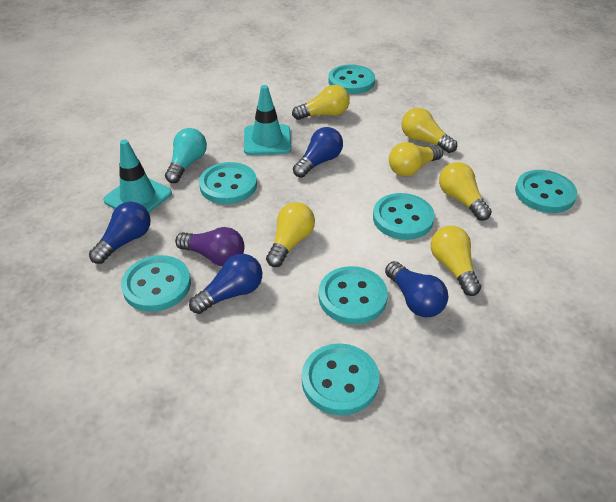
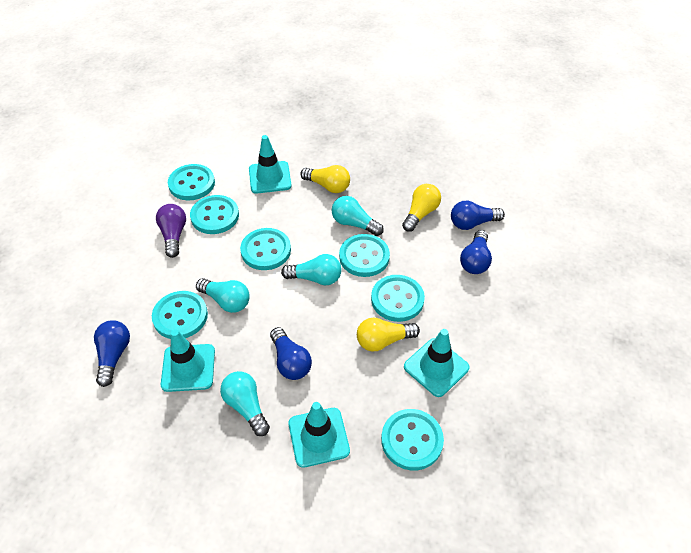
turquoise light bulb: 1 -> 4
turquoise traffic cone: 2 -> 4
yellow light bulb: 6 -> 3

